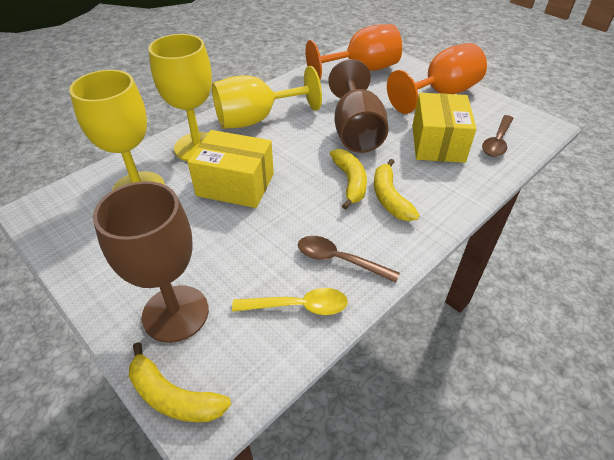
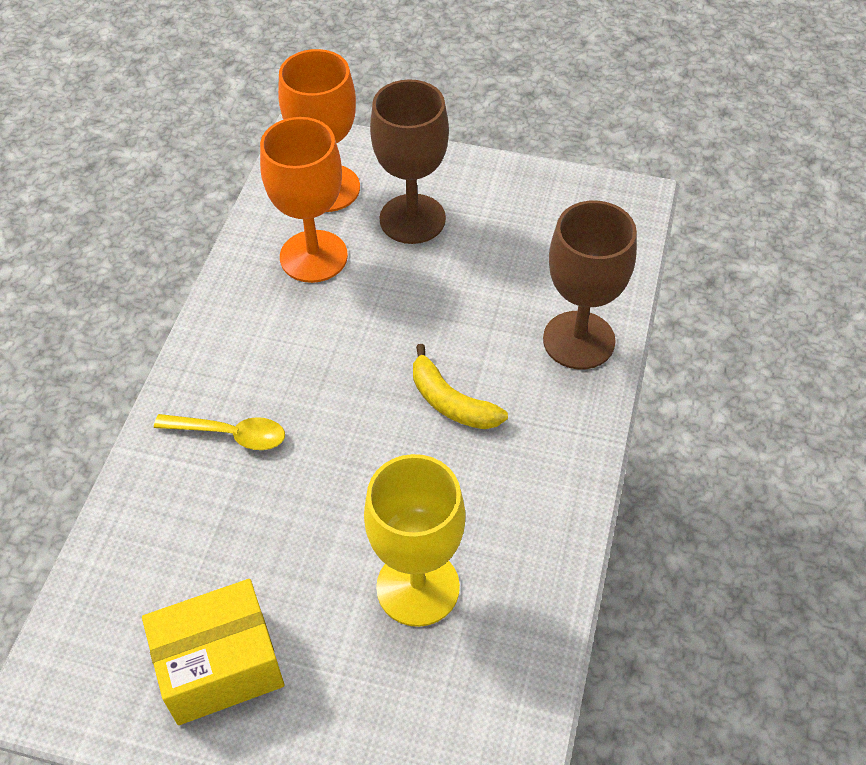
brown spoon: 2 -> 0
yellow banana: 3 -> 1
yellow box: 2 -> 1
yellow goblet: 3 -> 1

